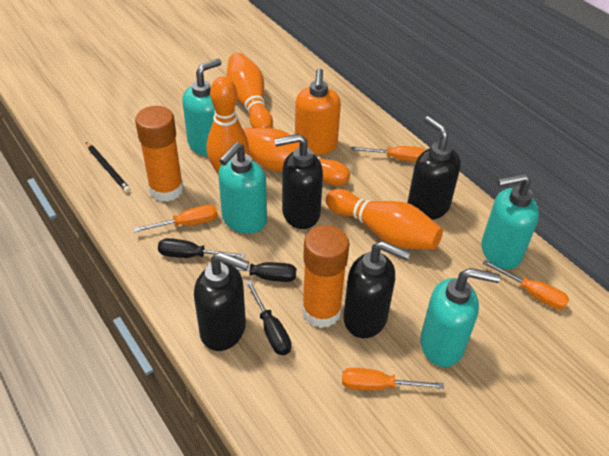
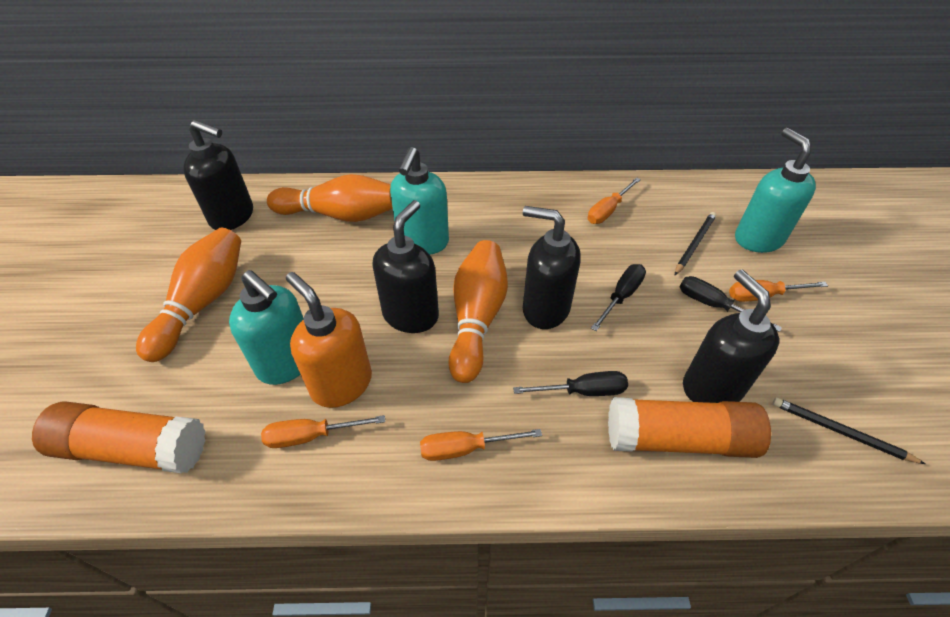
black pencil: 1 -> 2
orange bowling pin: 4 -> 3
turquoise soap dispenser: 4 -> 3

